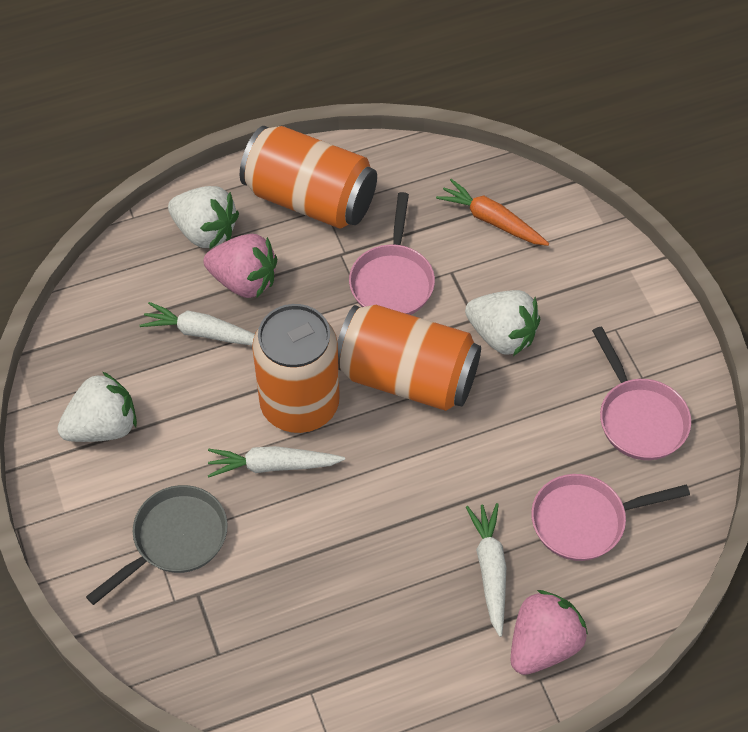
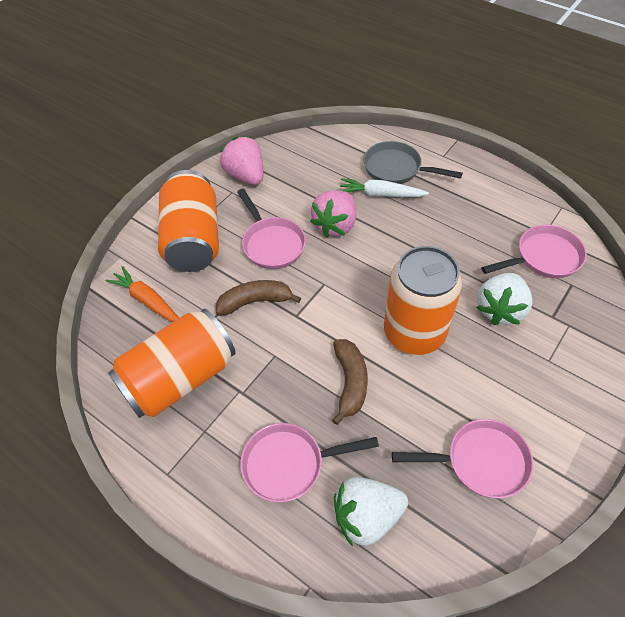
brown banana: 0 -> 2
pink pan: 3 -> 4
white carrot: 3 -> 1
white strawberry: 3 -> 2

